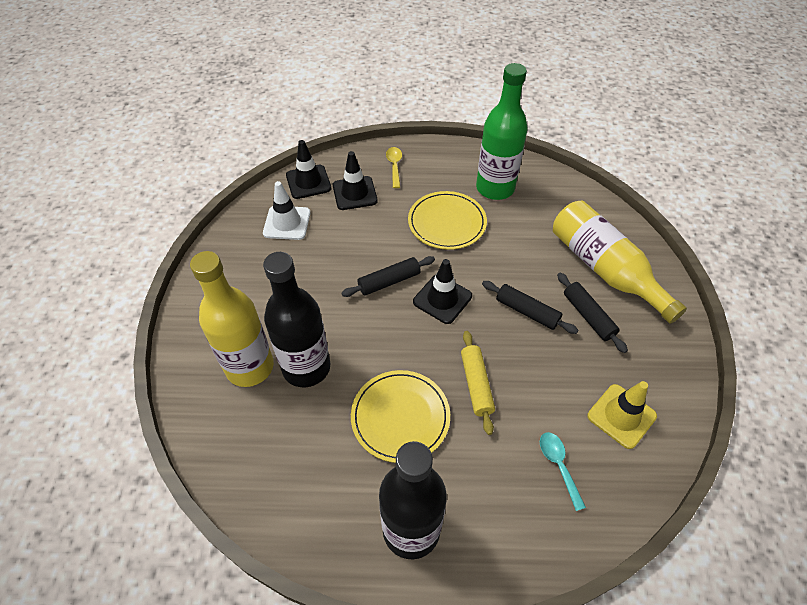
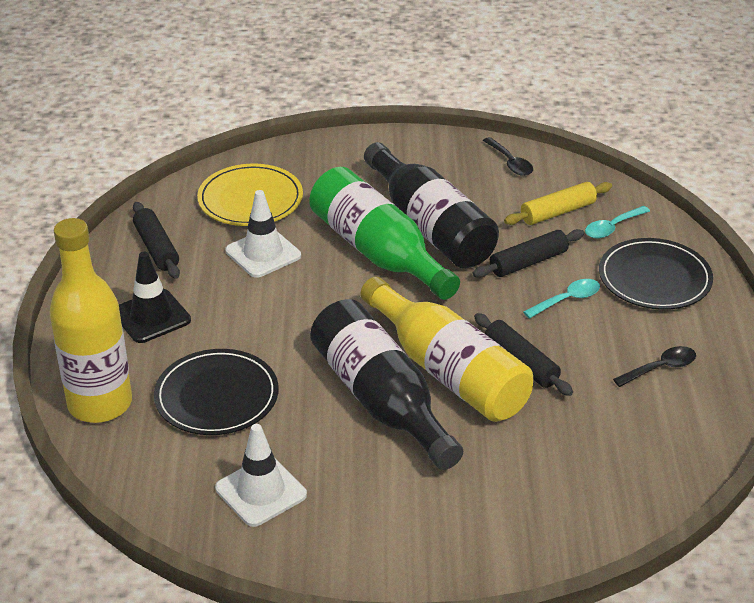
black plate: 0 -> 2
black spoon: 0 -> 2
black traffic cone: 3 -> 1
turquoise spoon: 1 -> 2
white traffic cone: 1 -> 2
yellow plate: 2 -> 1
yellow spoon: 1 -> 0
yellow traffic cone: 1 -> 0

